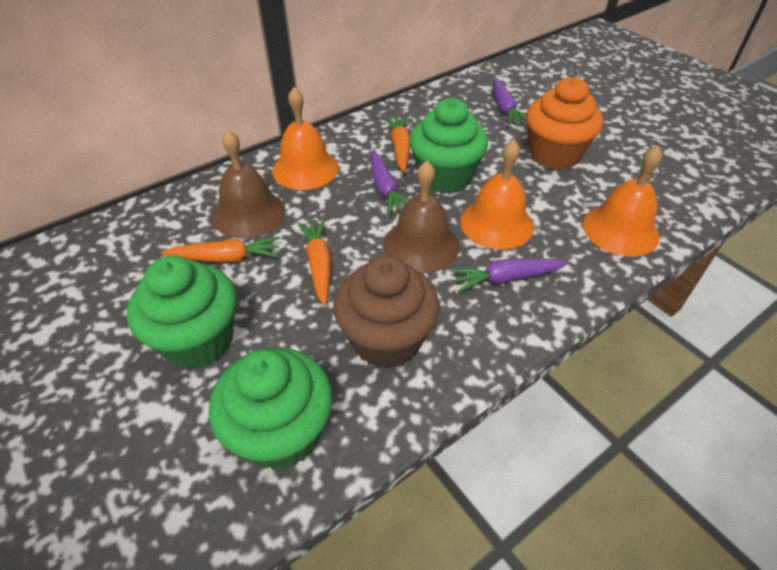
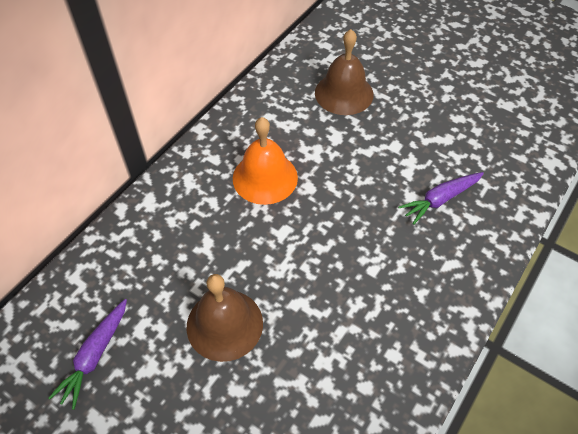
brown cupcake: 1 -> 0
green cupcake: 3 -> 0
orange bell: 3 -> 1
orange carrot: 3 -> 0
orange cupcake: 1 -> 0
purple carrot: 3 -> 2

